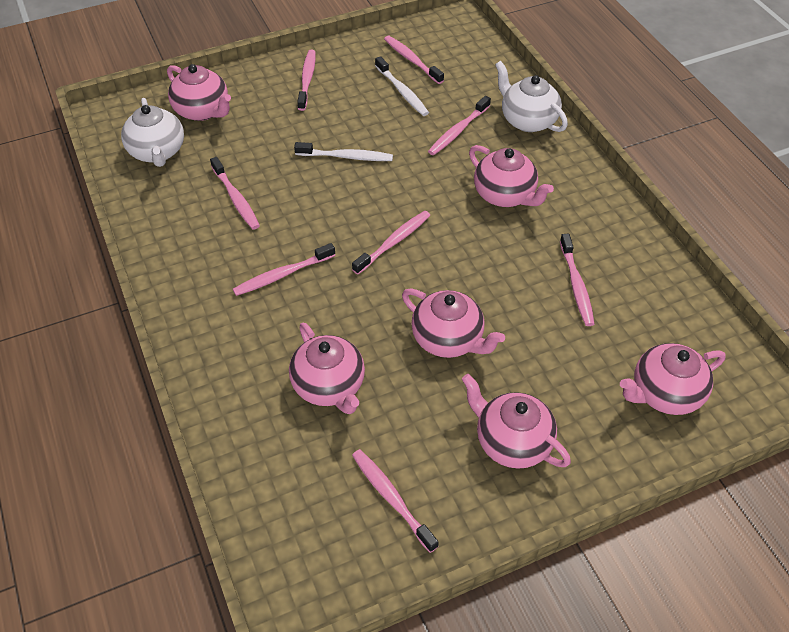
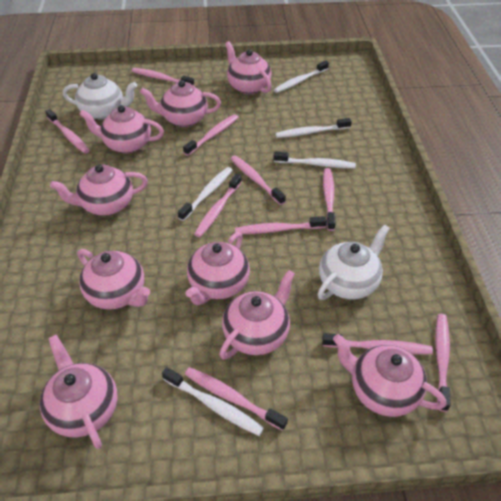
pink teapot: 6 -> 9
pink toothbrush: 8 -> 10
white toothbrush: 2 -> 5

